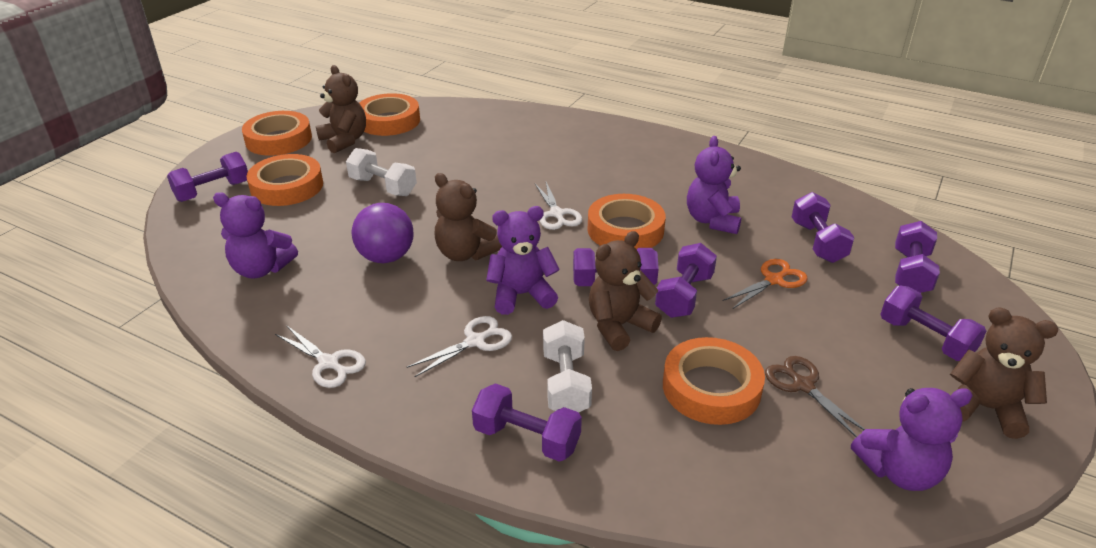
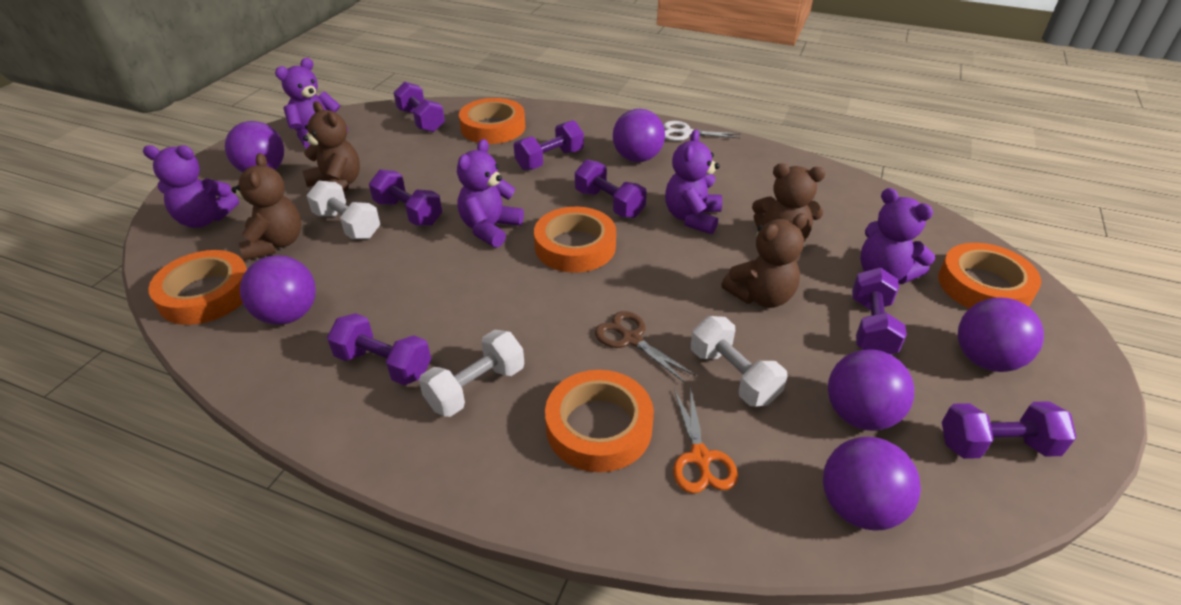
purple ball: 1 -> 6
purple teddy bear: 4 -> 5
white dumbbell: 2 -> 3
white scissors: 3 -> 1

